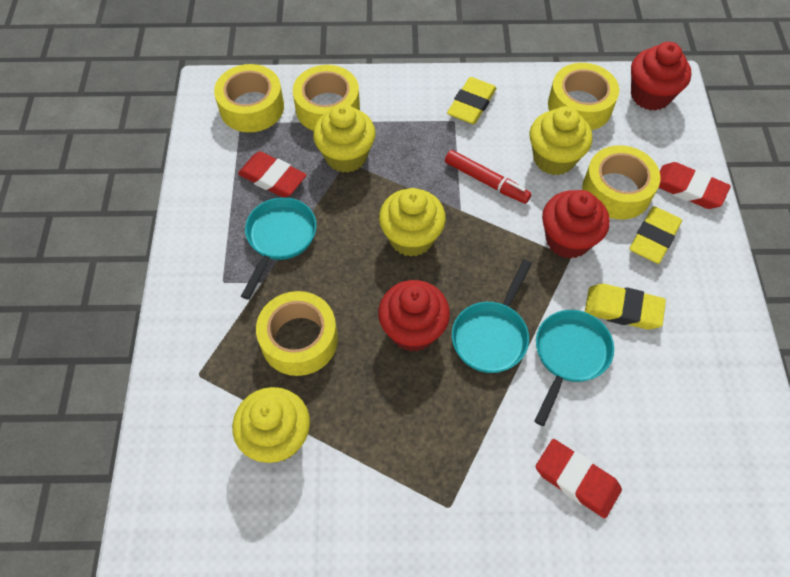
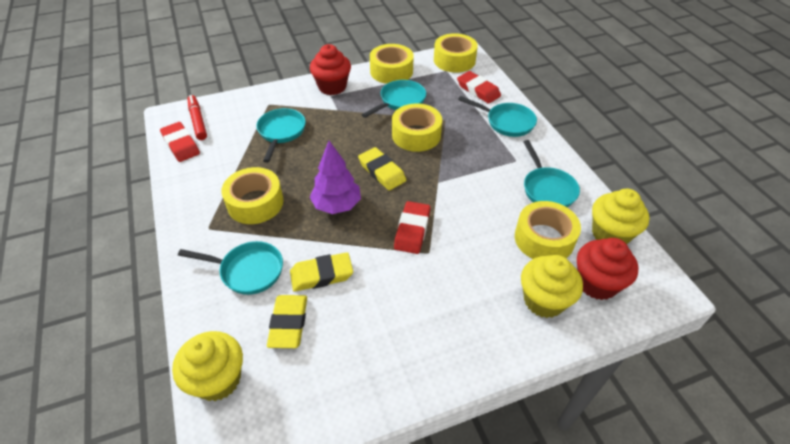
purple tree: 0 -> 1
red cupcake: 3 -> 2
turquoise pan: 3 -> 5
yellow cupcake: 4 -> 3

